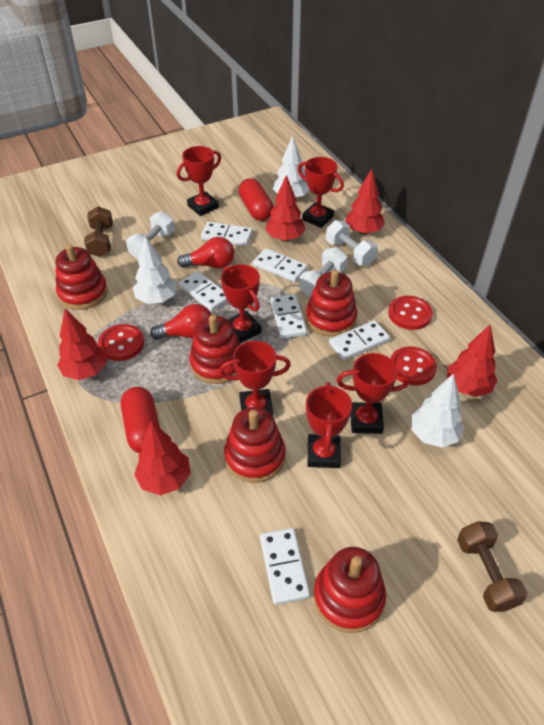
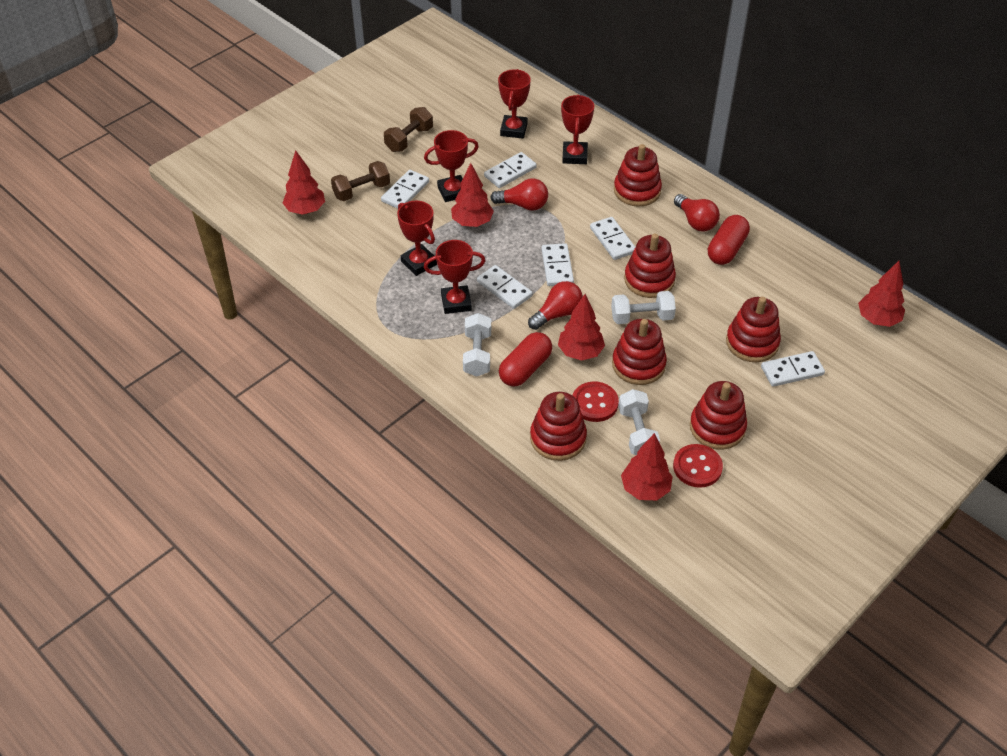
red button: 3 -> 2
red light bulb: 2 -> 3
red stacking toy: 5 -> 6
red trophy: 6 -> 5
white tree: 3 -> 0

